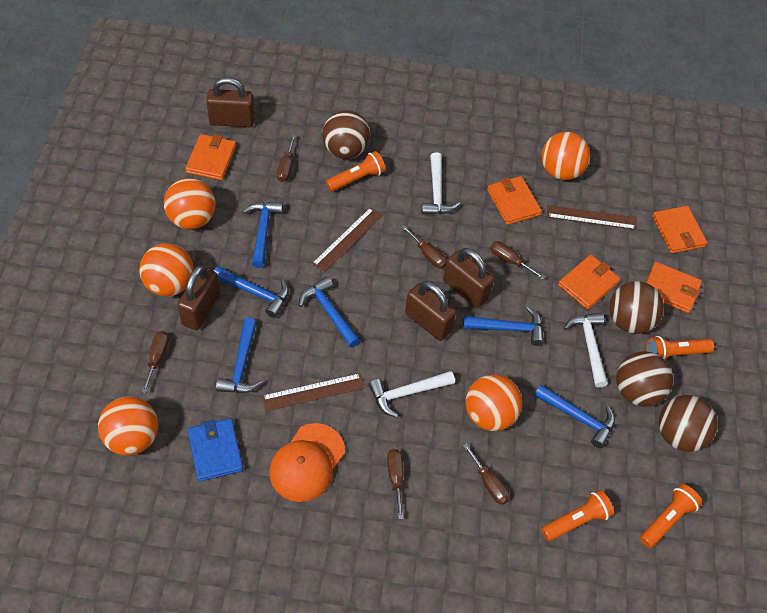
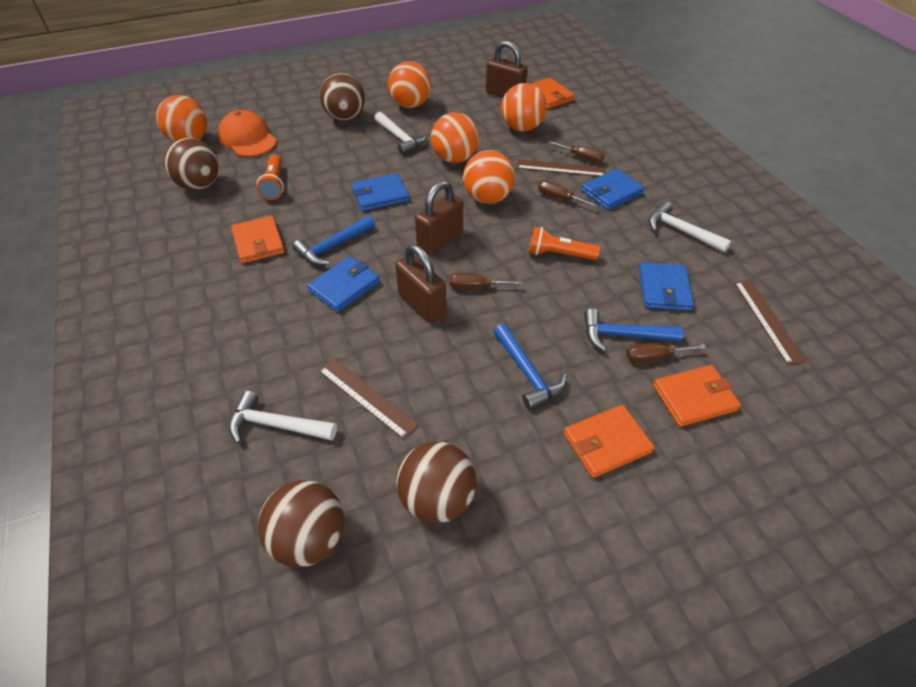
blue hammer: 6 -> 3
blue wallet: 1 -> 4
brown padlock: 4 -> 3
brown screwdriver: 6 -> 4
orange flashlight: 4 -> 2
orange wallet: 5 -> 4

